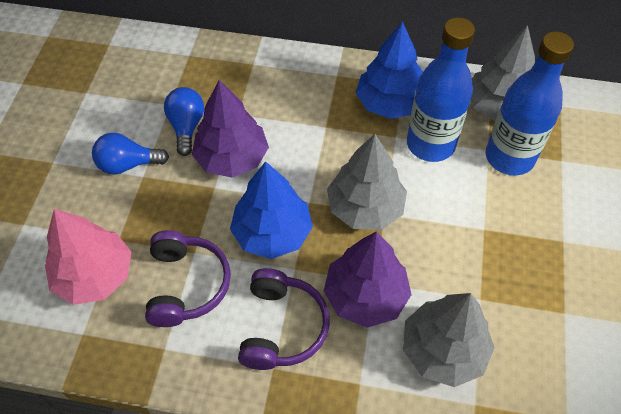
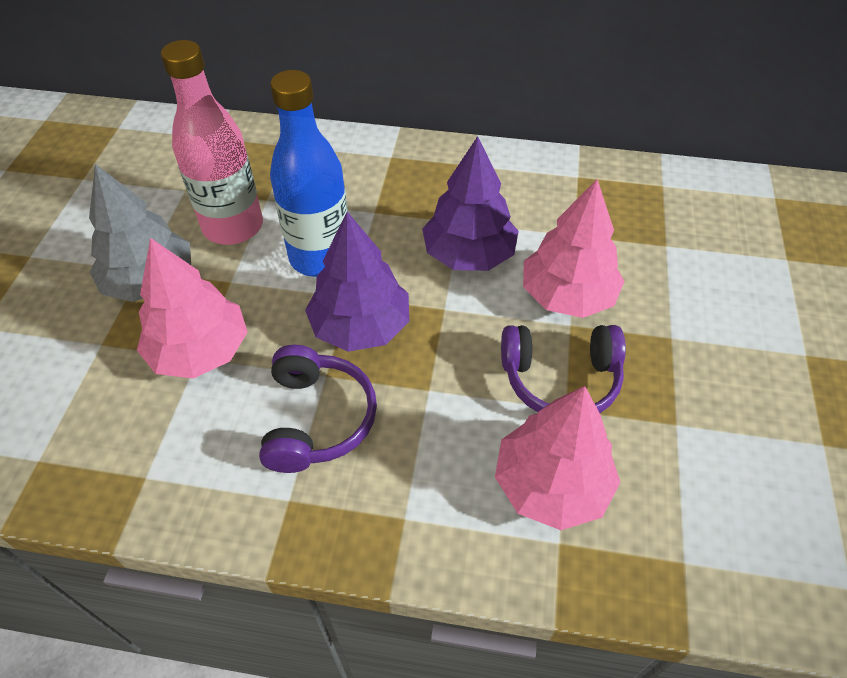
blue bottle: 2 -> 1
blue light bulb: 2 -> 0
blue tree: 2 -> 0
grey tree: 3 -> 1
pink bottle: 0 -> 1
pink tree: 1 -> 3

